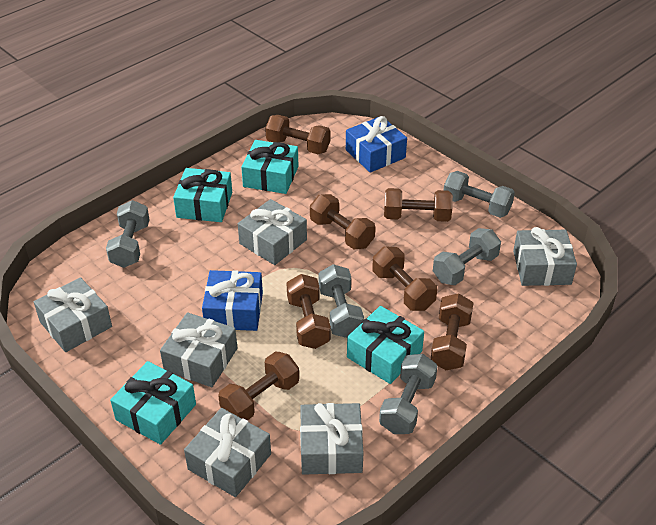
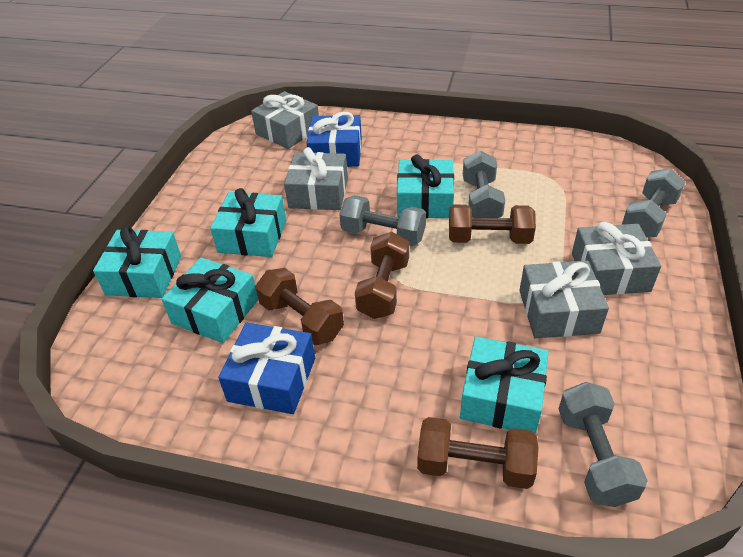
brown dumbbell: 7 -> 4
grey dumbbell: 5 -> 4
grey gift: 6 -> 4
turquoise gift: 4 -> 5

